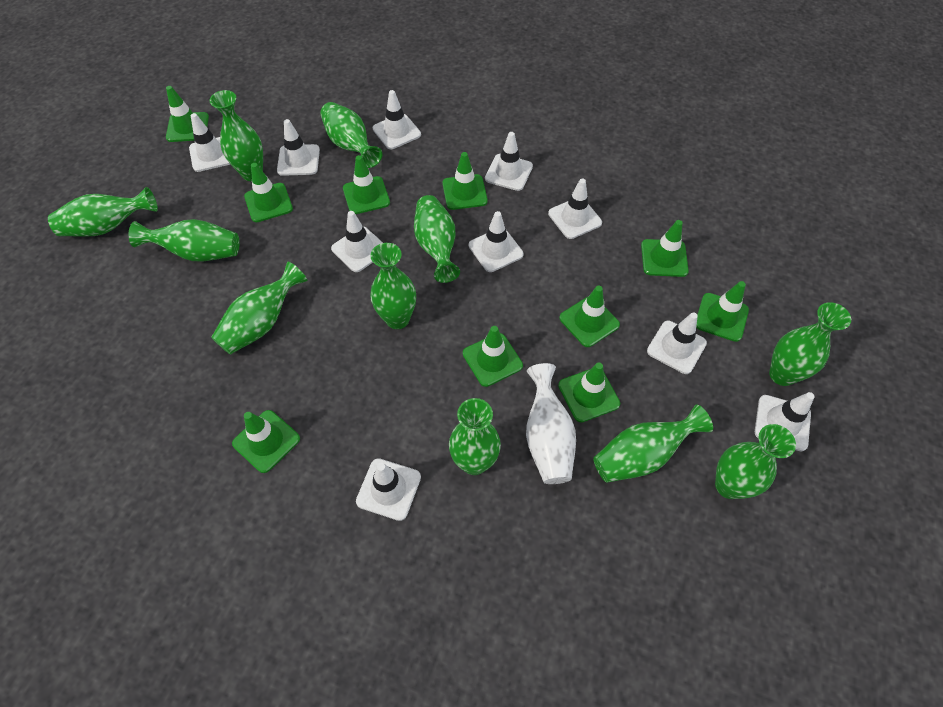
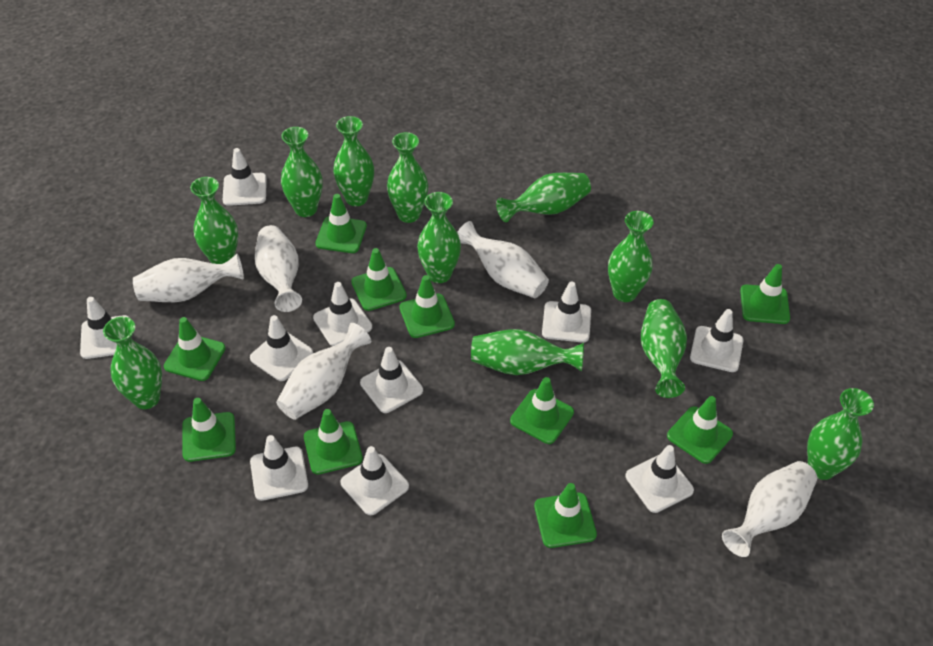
white vase: 1 -> 5

